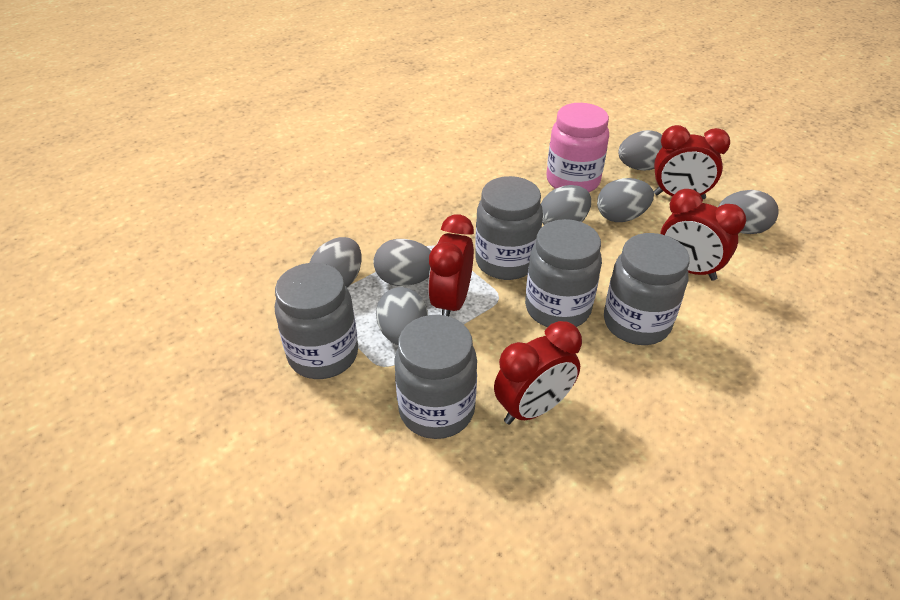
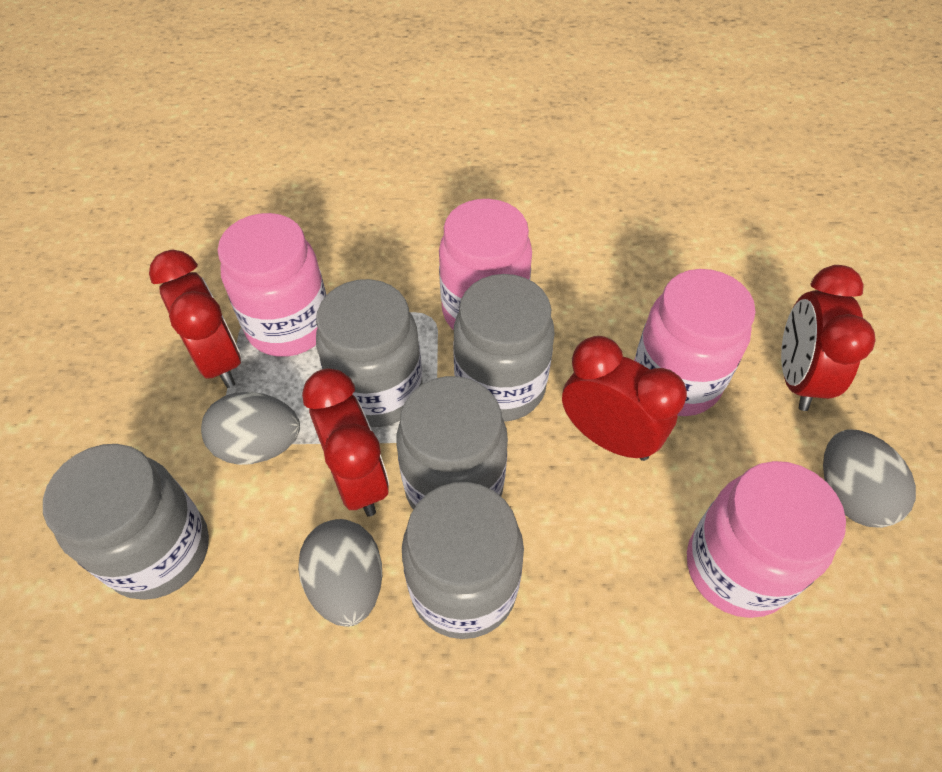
grey egg: 7 -> 3
pink jar: 1 -> 4

